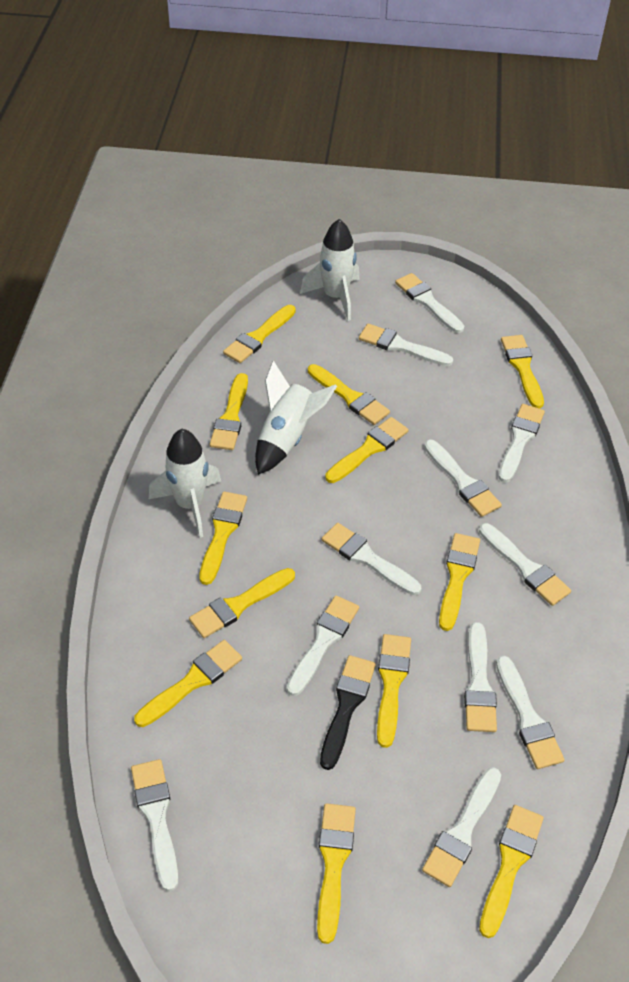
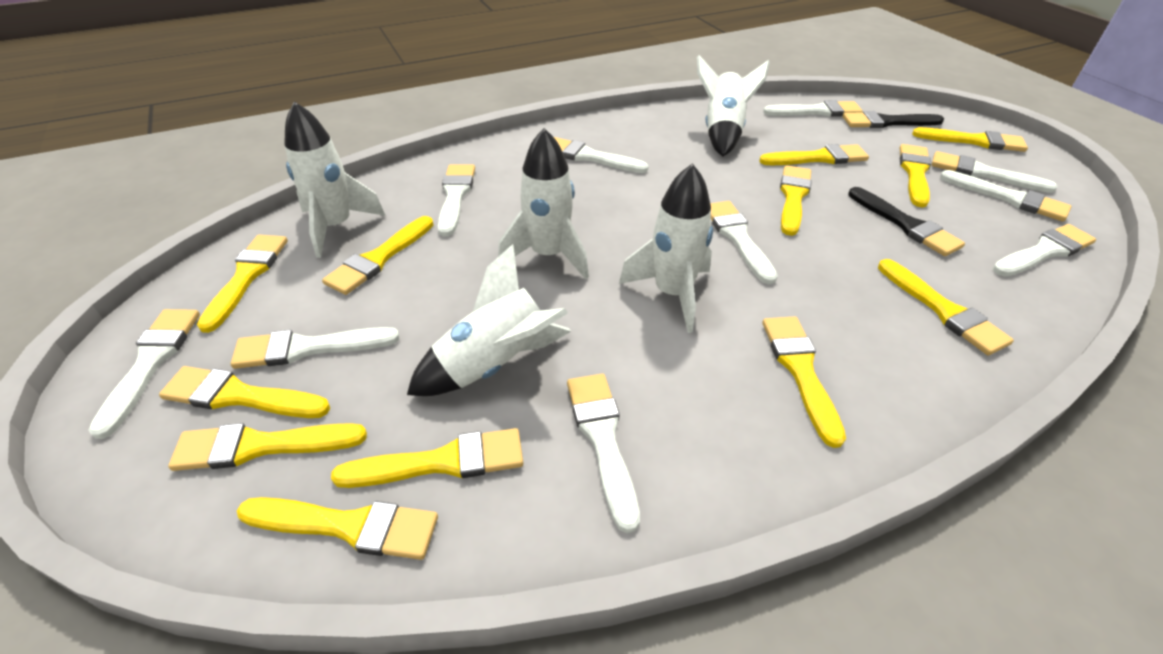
black brush: 1 -> 2
white brush: 11 -> 10
white rocket: 3 -> 5

